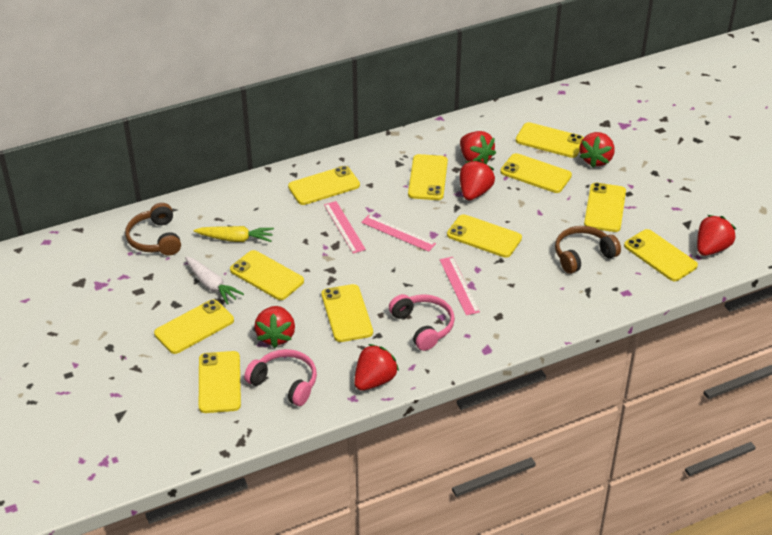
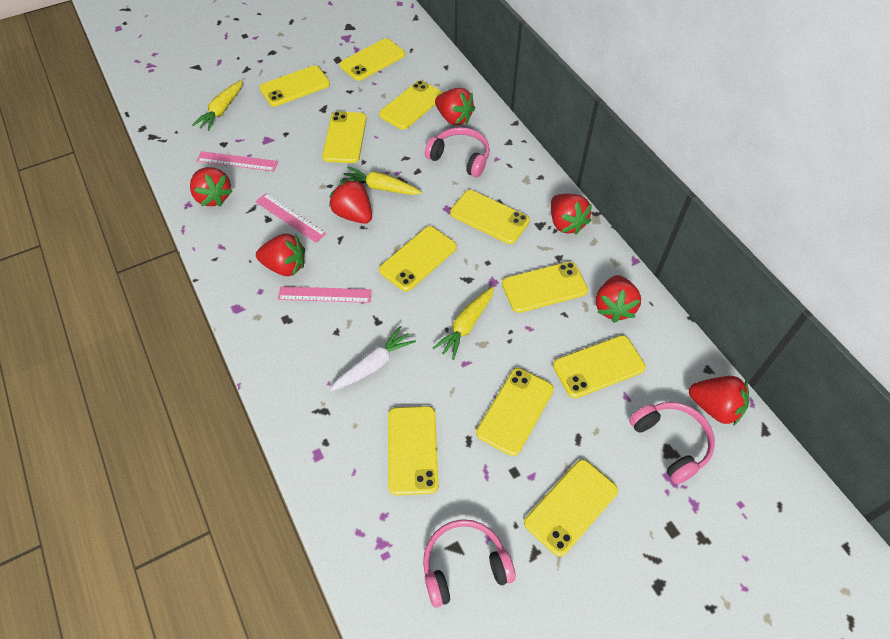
brown headphones: 2 -> 0
pink headphones: 2 -> 3
red strawberry: 6 -> 7
yellow carrot: 1 -> 3

